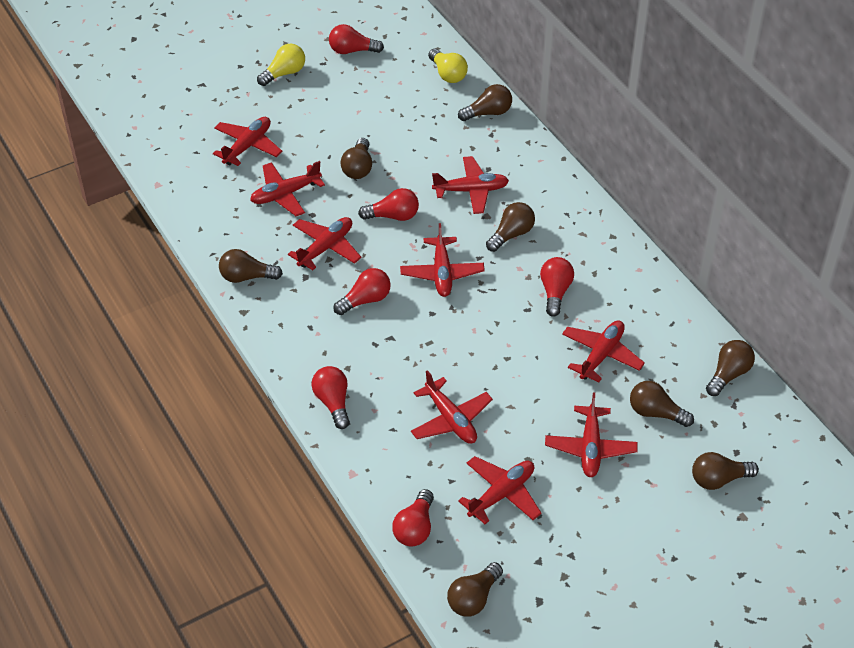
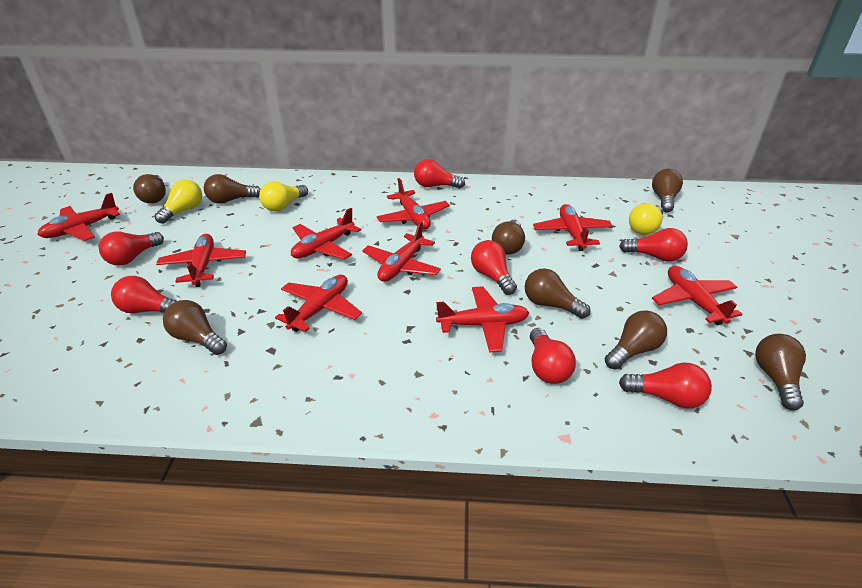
red light bulb: 6 -> 7
yellow light bulb: 2 -> 3

